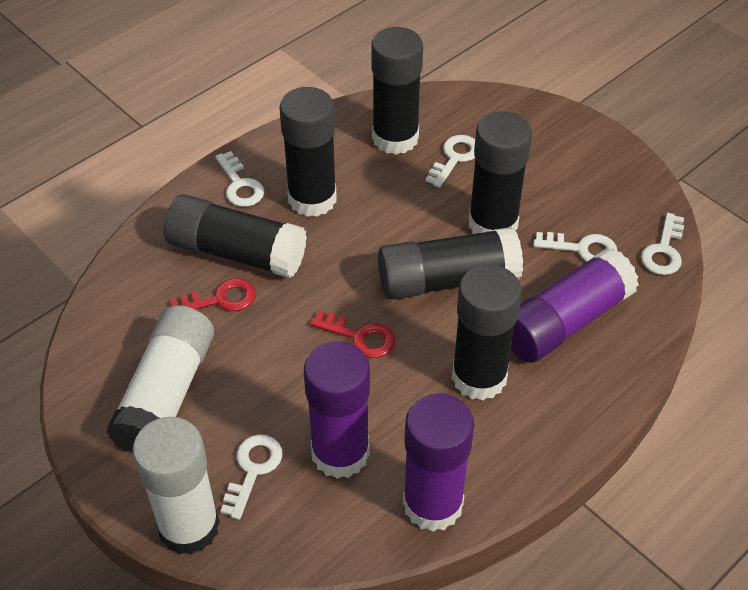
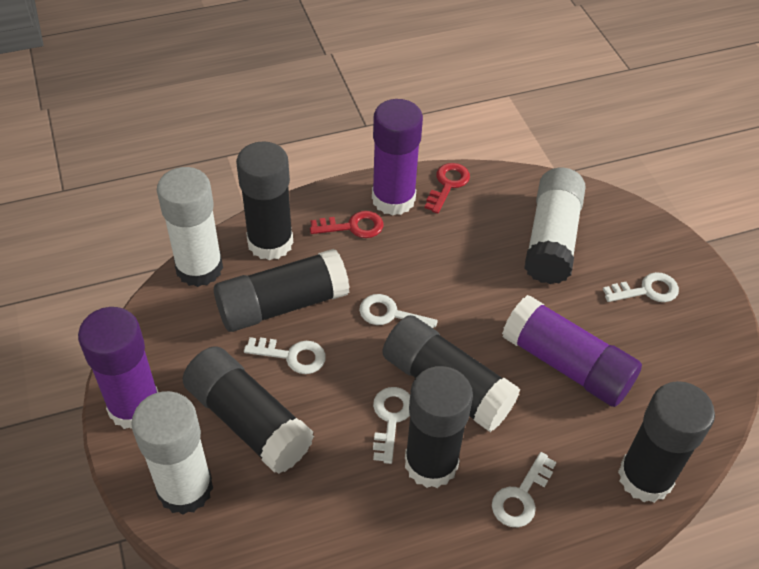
white glue stick: 2 -> 3

